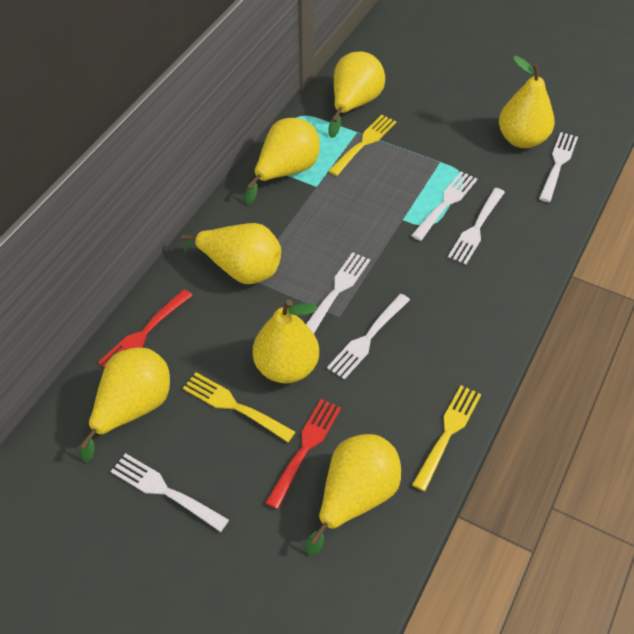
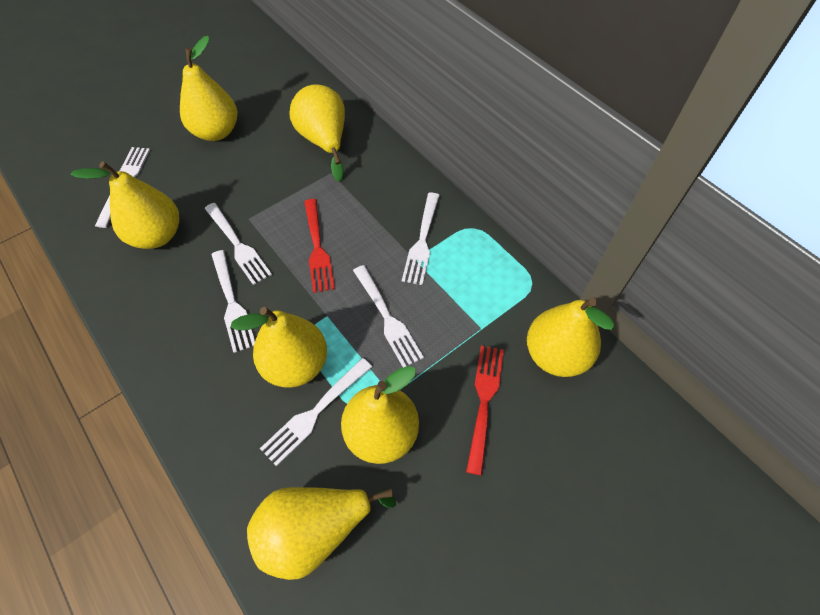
yellow fork: 3 -> 0

